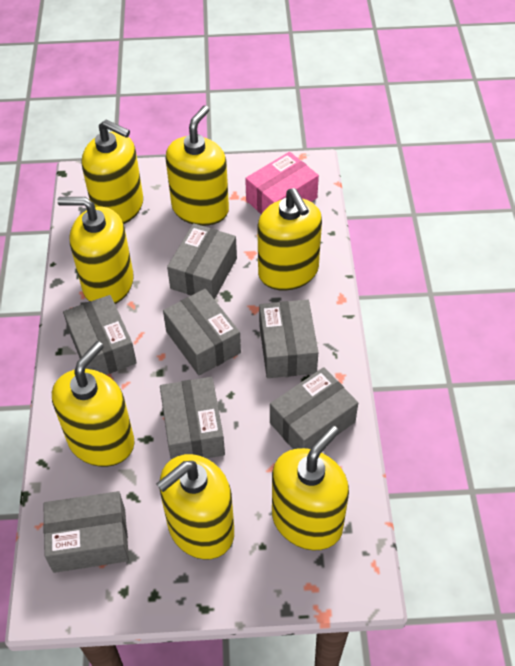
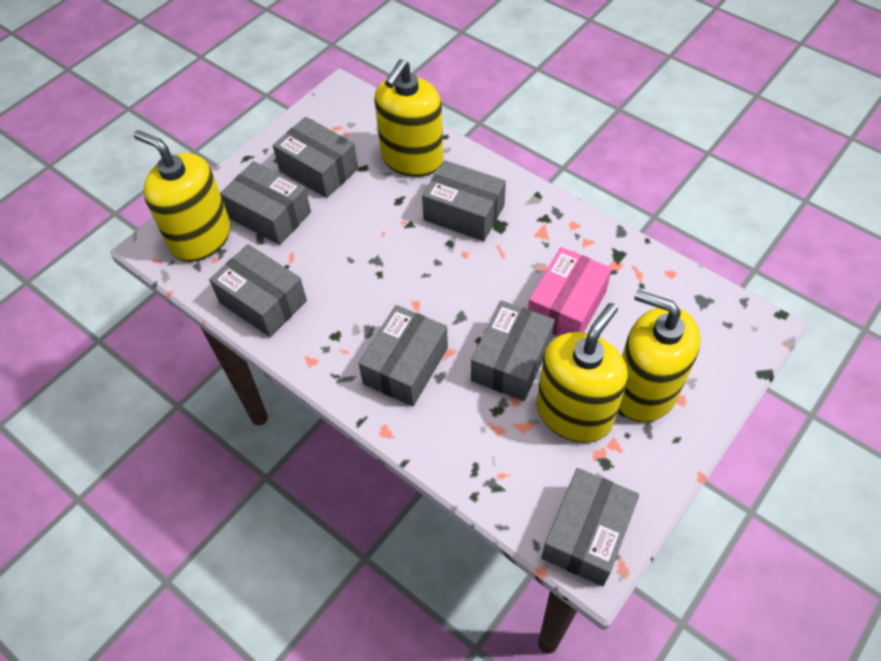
yellow soap dispenser: 7 -> 4

